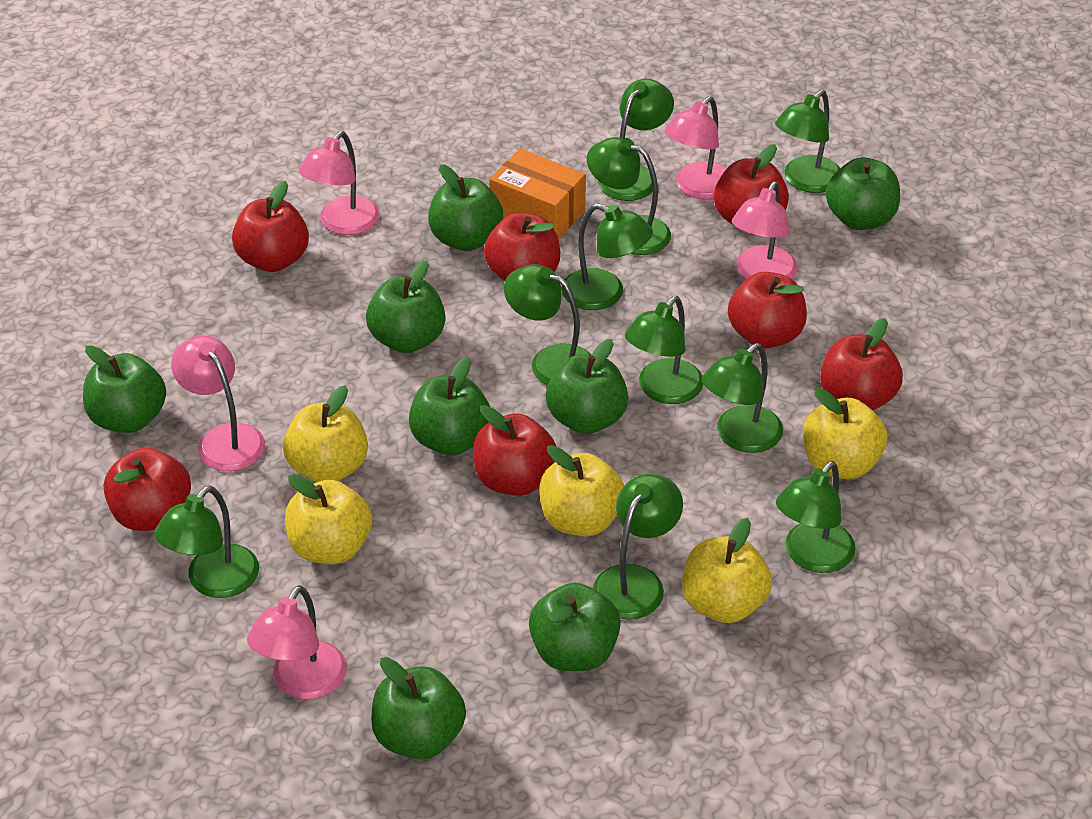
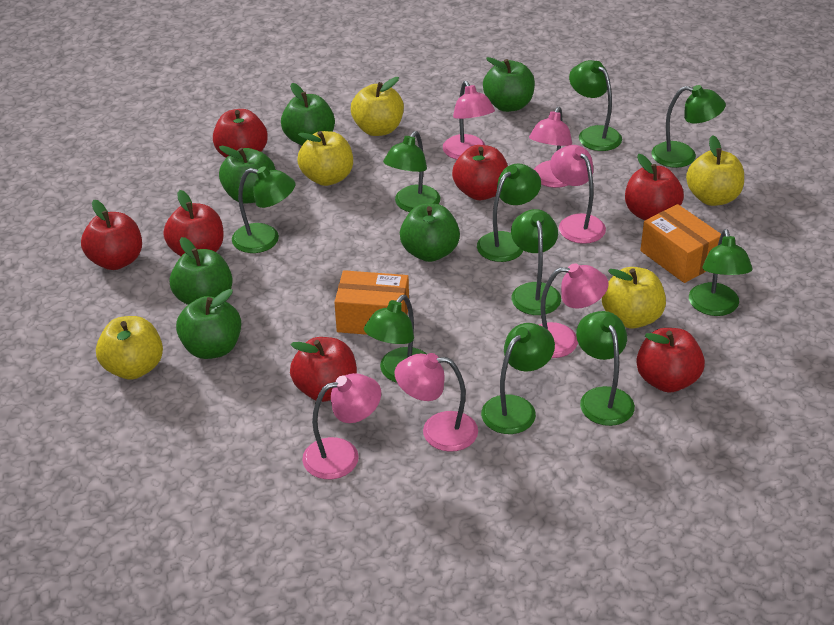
green apple: 8 -> 6
orange box: 1 -> 2
pink lamp: 5 -> 6

